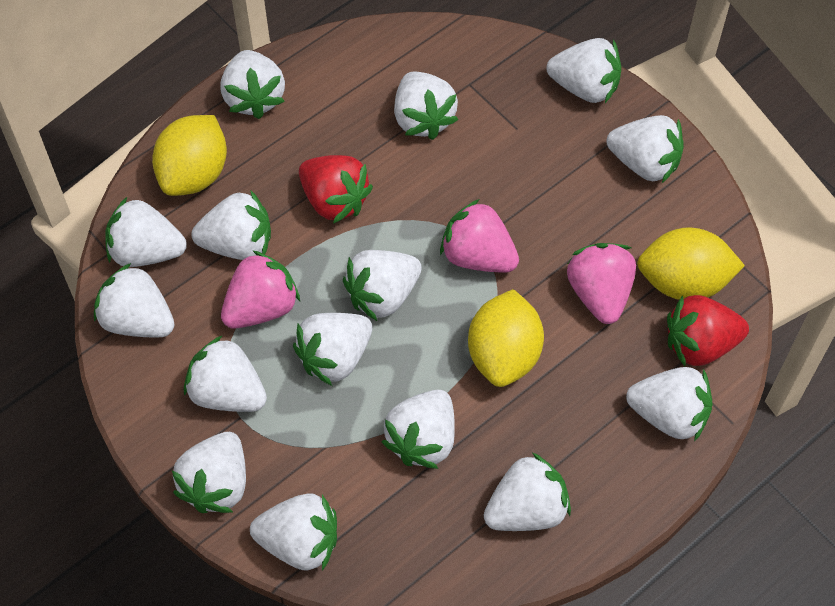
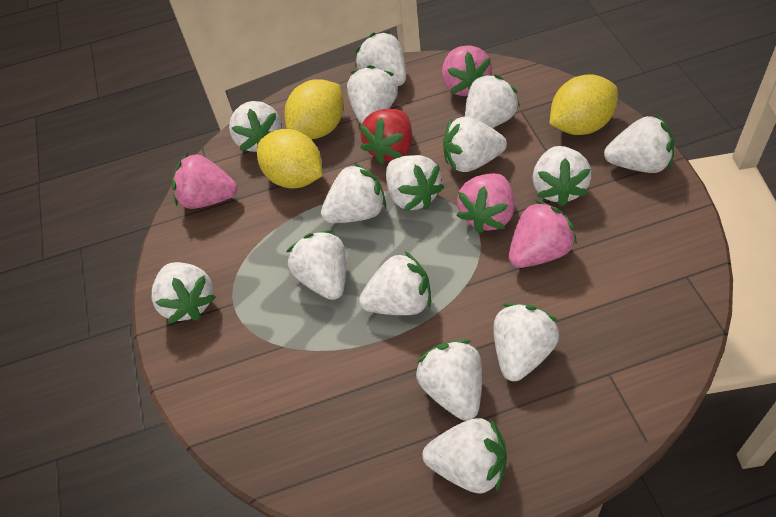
pink strawberry: 3 -> 4
red strawberry: 2 -> 1

